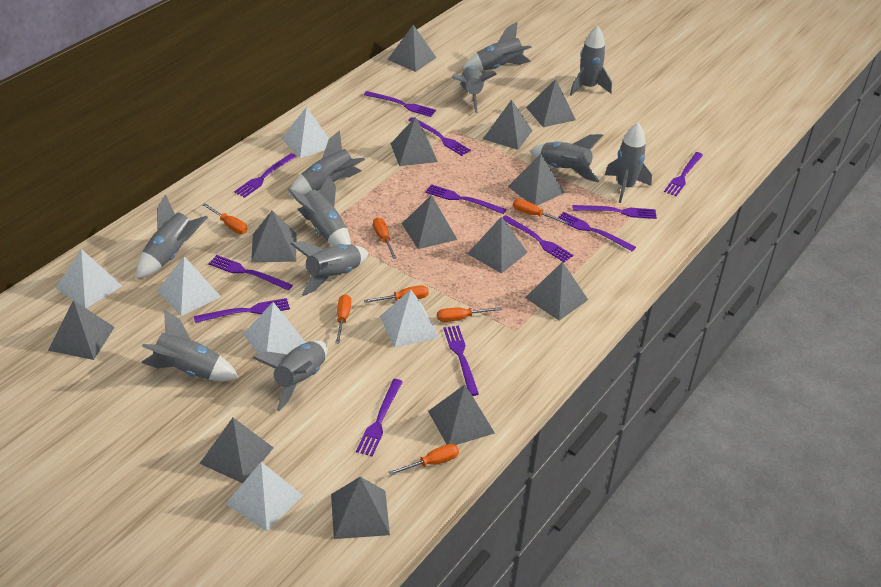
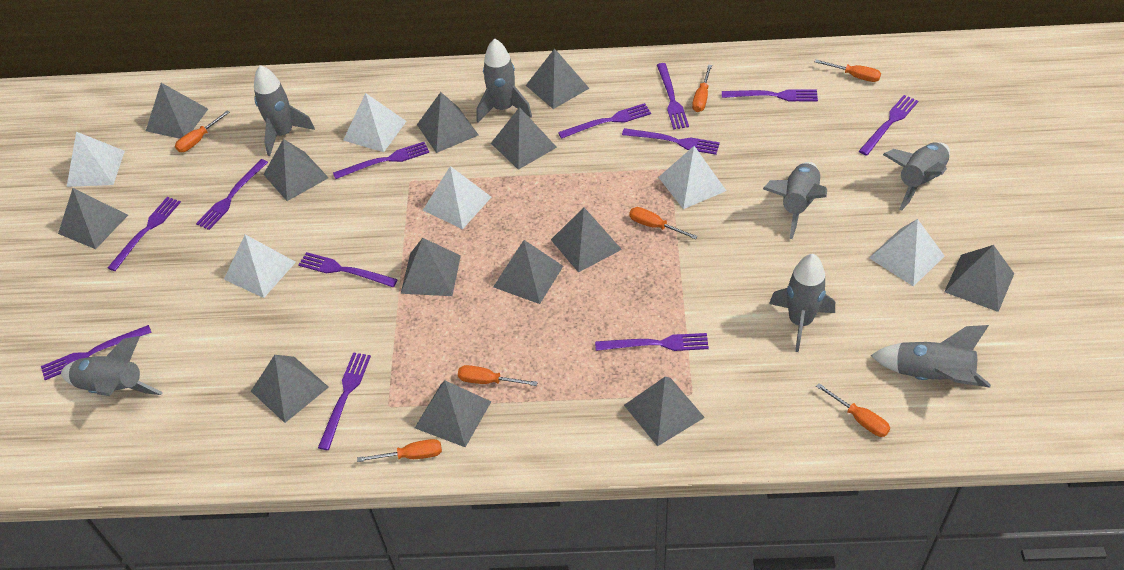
grey rocket: 11 -> 7

